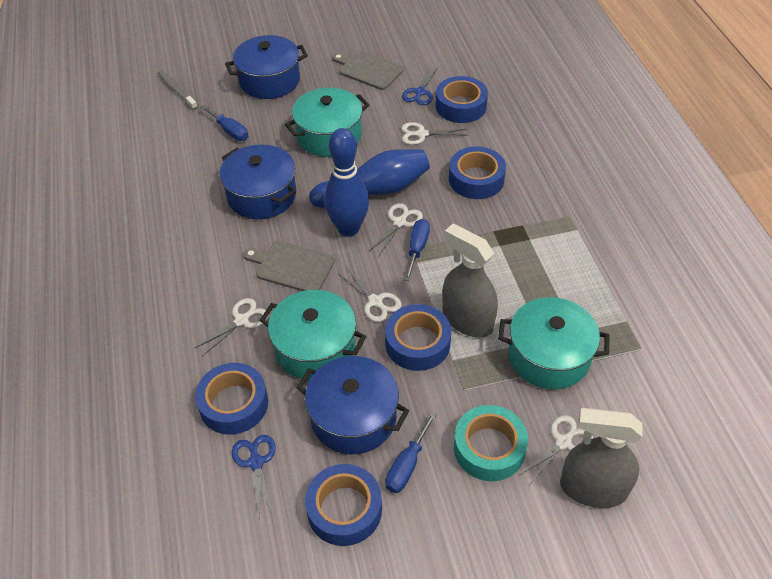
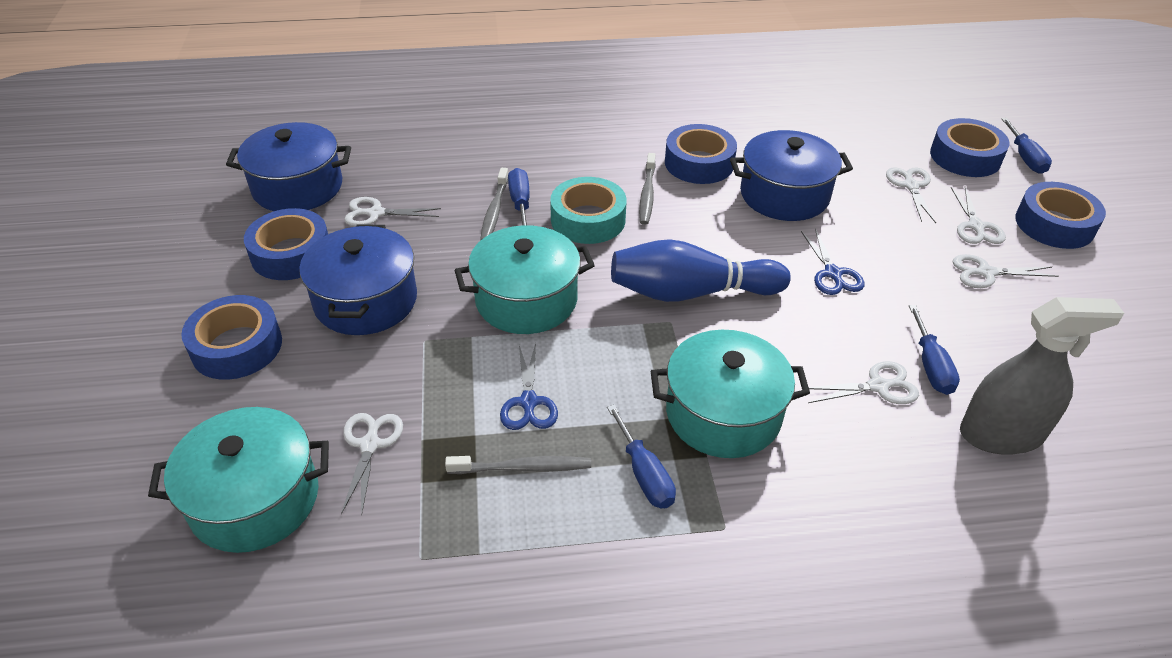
blue bowling pin: 2 -> 1
blue screwdriver: 3 -> 4
grey cutting board: 2 -> 0
grey spray bottle: 2 -> 1
grey toothbrush: 1 -> 3
white scissors: 5 -> 6

